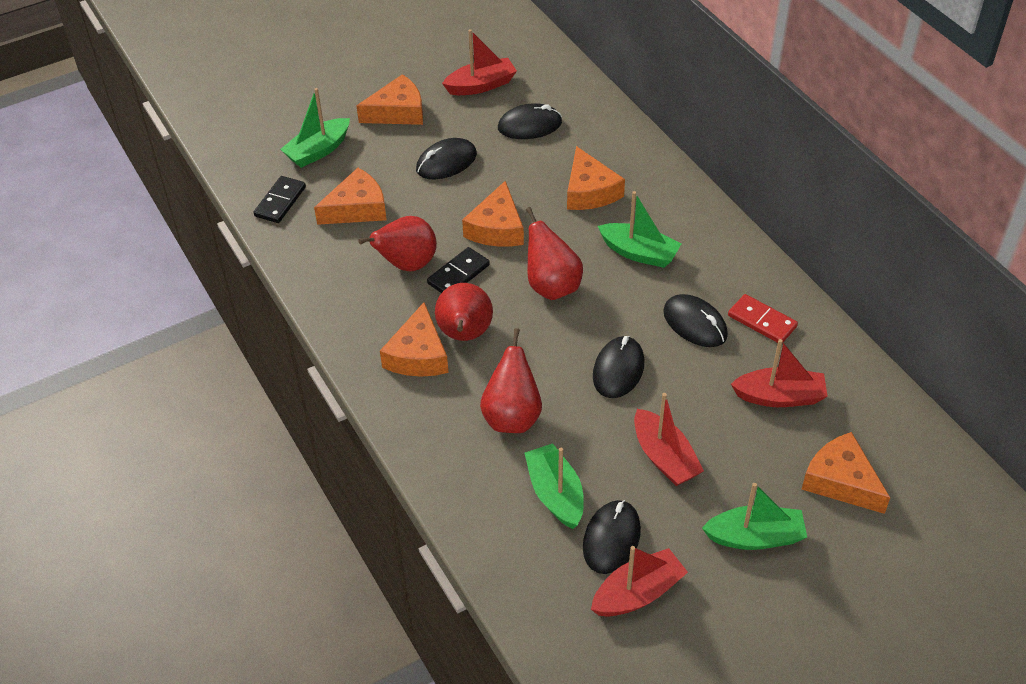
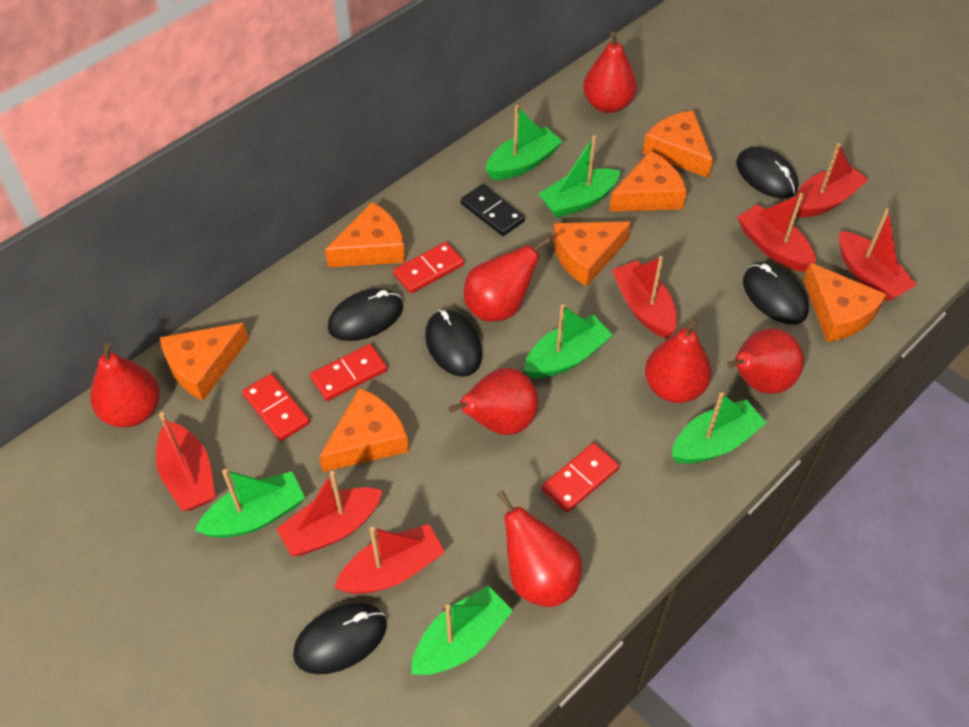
black domino: 2 -> 1
green boat: 4 -> 6
orange cheese: 6 -> 7
red boat: 4 -> 7
red domino: 1 -> 4
red pear: 4 -> 7

